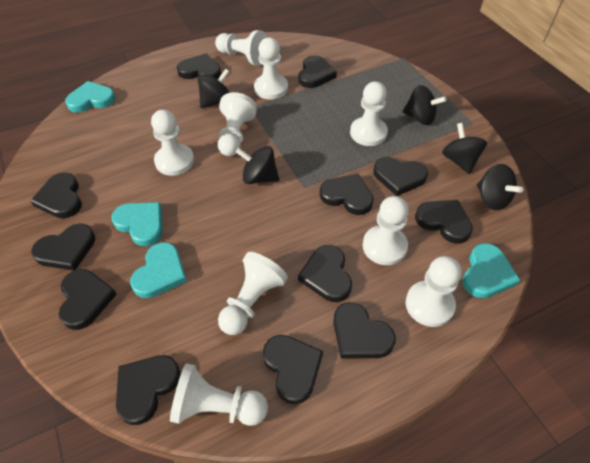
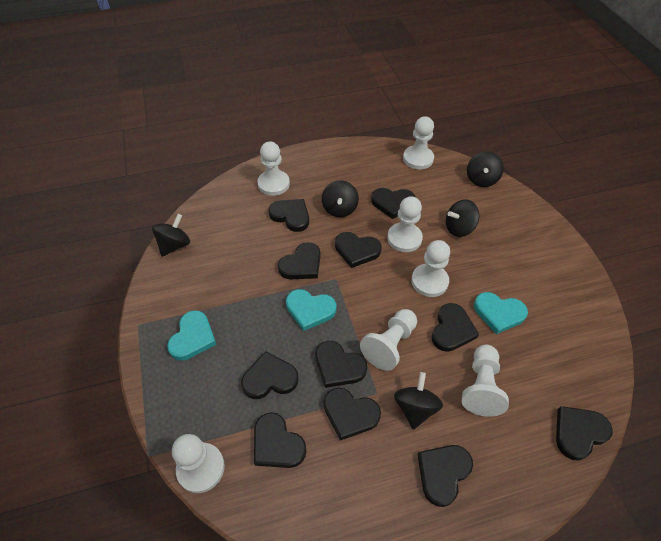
black heart: 12 -> 11
turquoise heart: 4 -> 3
white pawn: 9 -> 7

